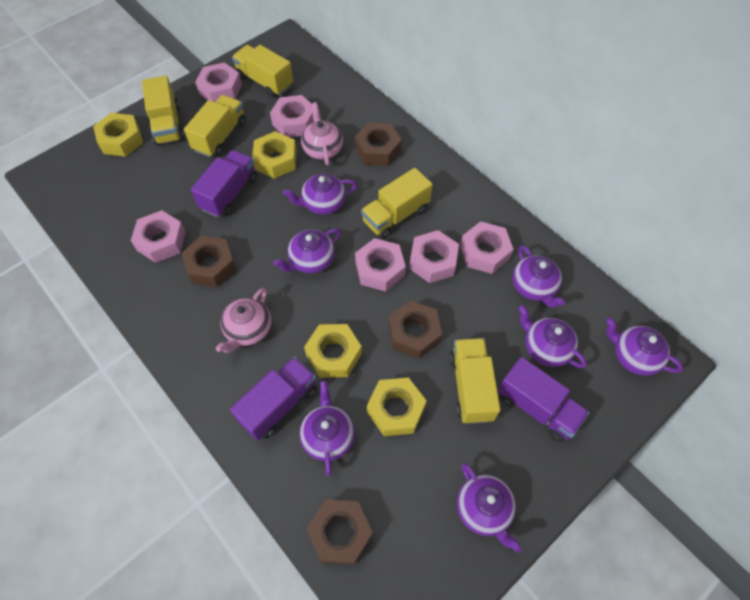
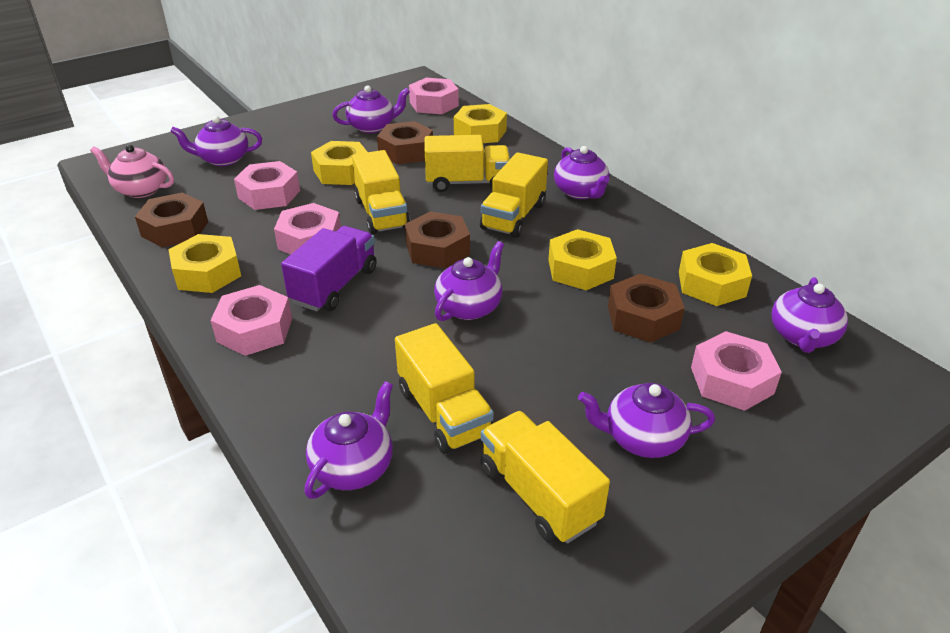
pink nut: 6 -> 5
pink teapot: 2 -> 1
purple truck: 3 -> 1
yellow nut: 4 -> 5

